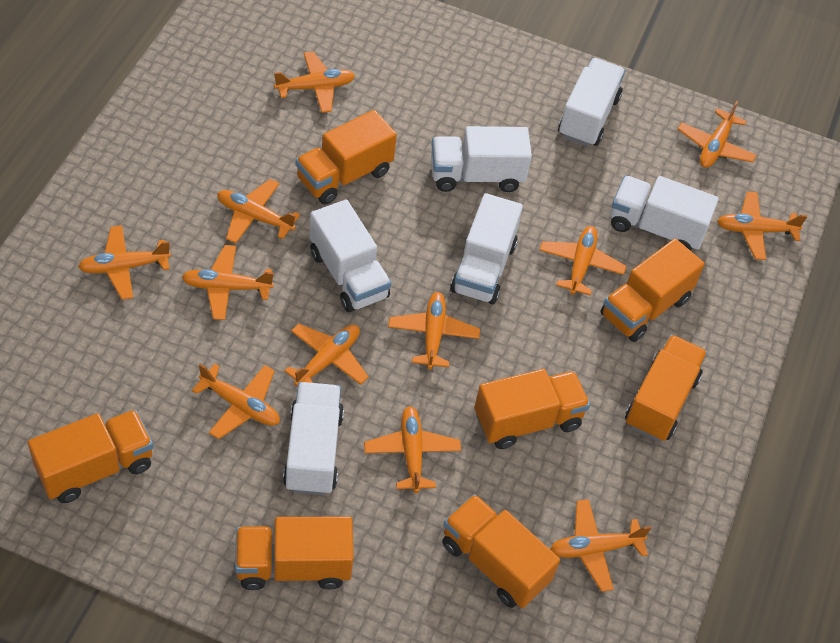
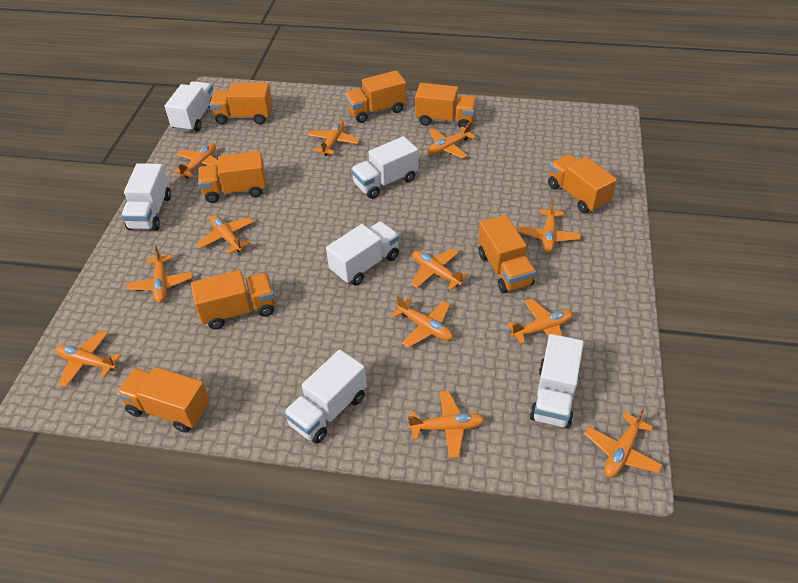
orange truck: 7 -> 8

